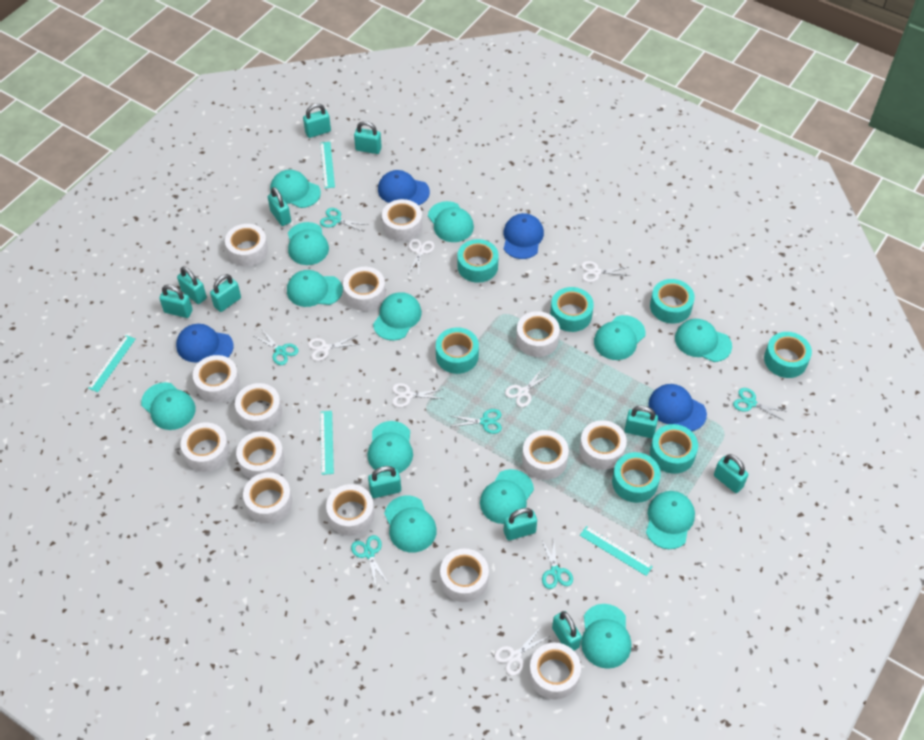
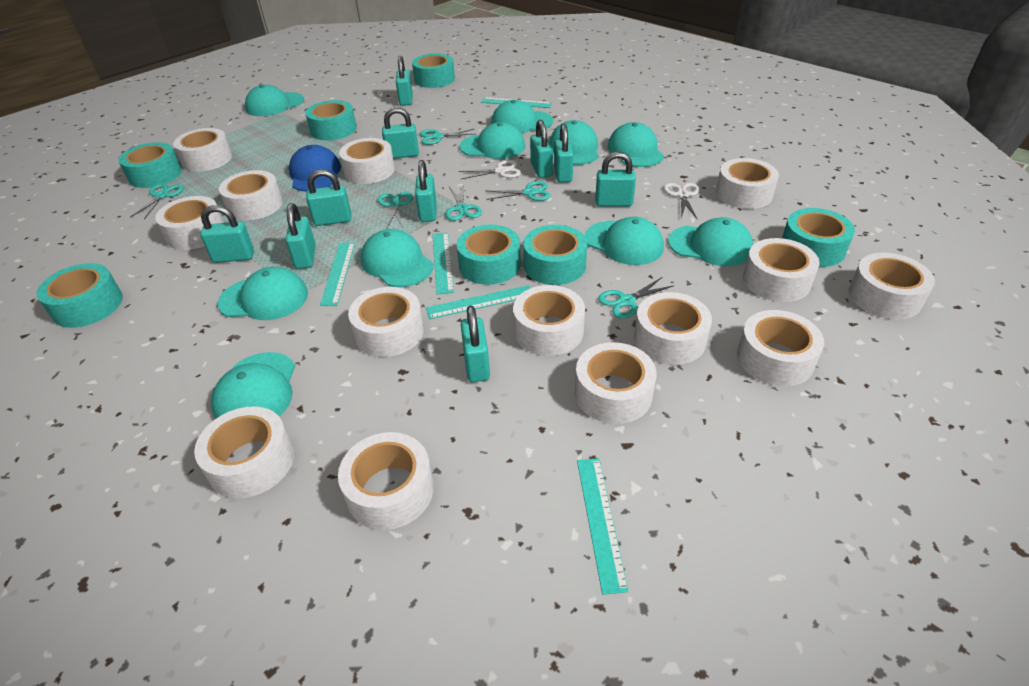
blue cap: 4 -> 1
turquoise cap: 13 -> 10
turquoise padlock: 11 -> 10
turquoise ruler: 4 -> 5
white scissors: 6 -> 2

